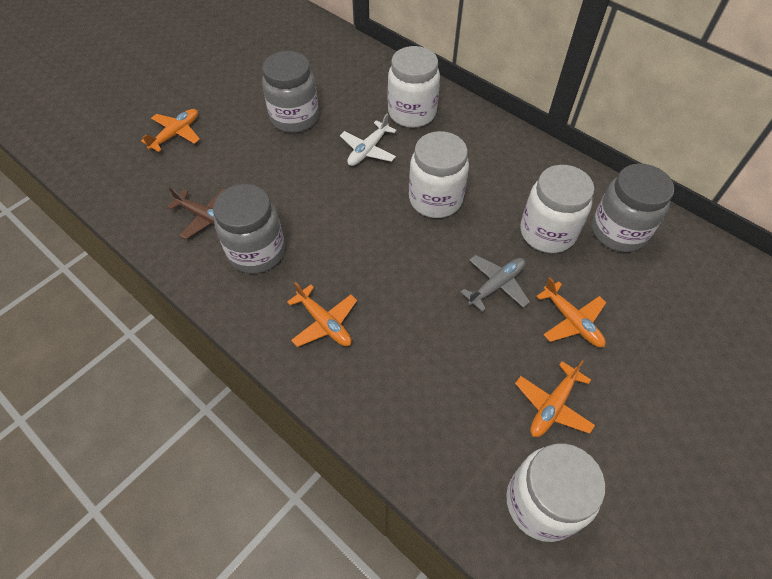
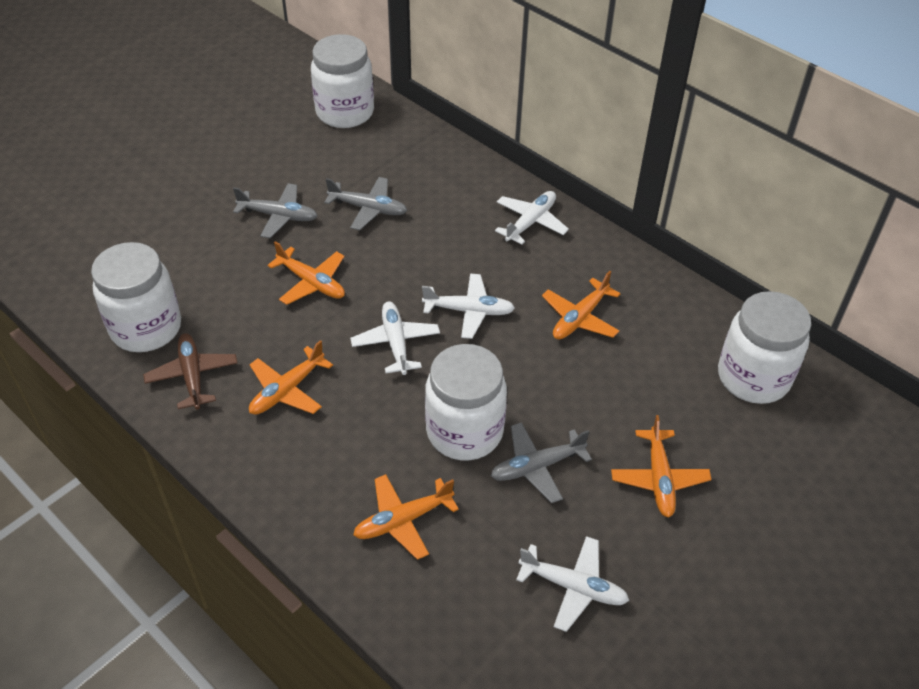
grey jar: 3 -> 0
grey plane: 1 -> 3
orange plane: 4 -> 5
white plane: 1 -> 4

